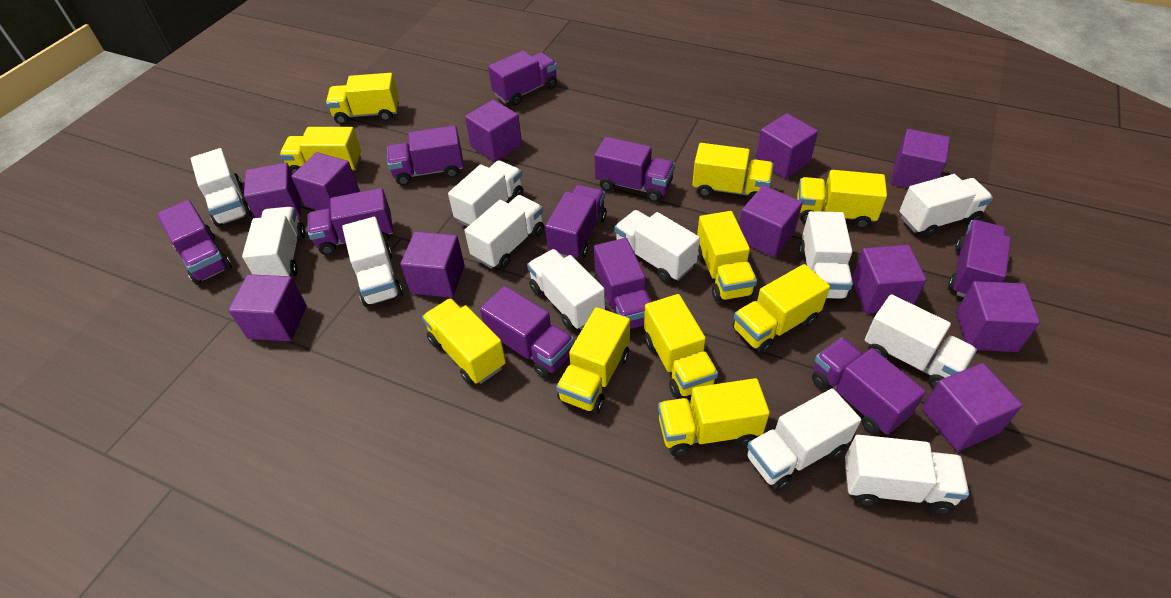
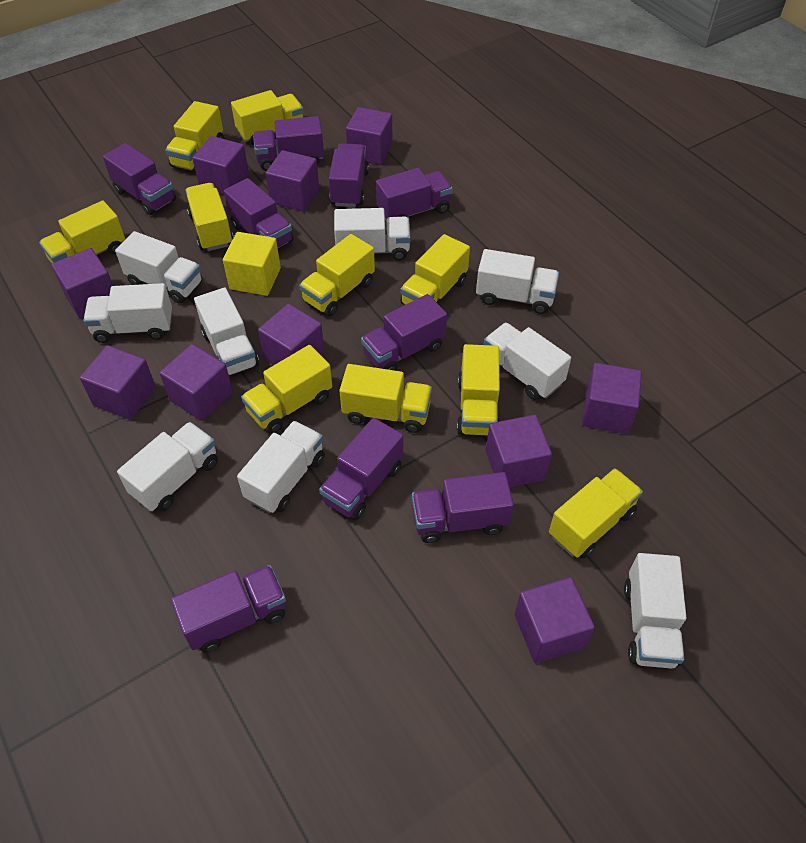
purple cube: 11 -> 10
purple truck: 10 -> 9
white truck: 12 -> 9
yellow cube: 0 -> 1

